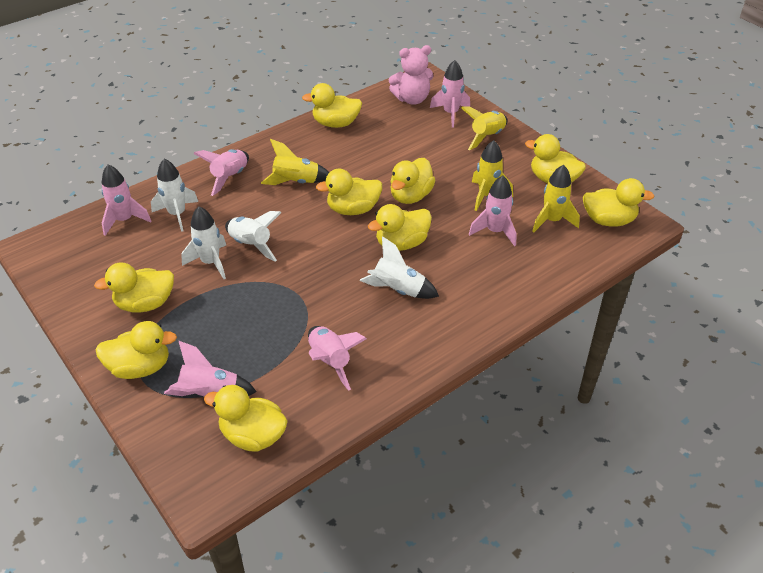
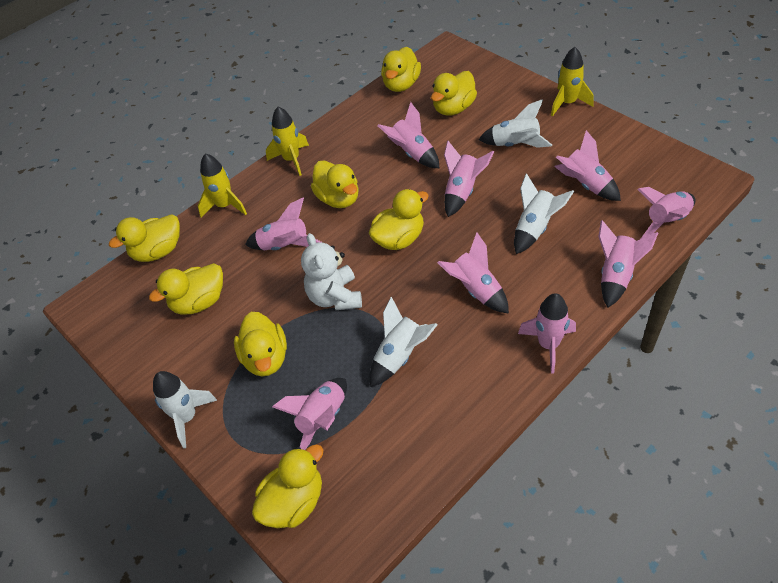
pink rocket: 6 -> 9
pink teddy bear: 1 -> 0
white teddy bear: 0 -> 1
yellow duck: 9 -> 8
yellow rocket: 4 -> 3

